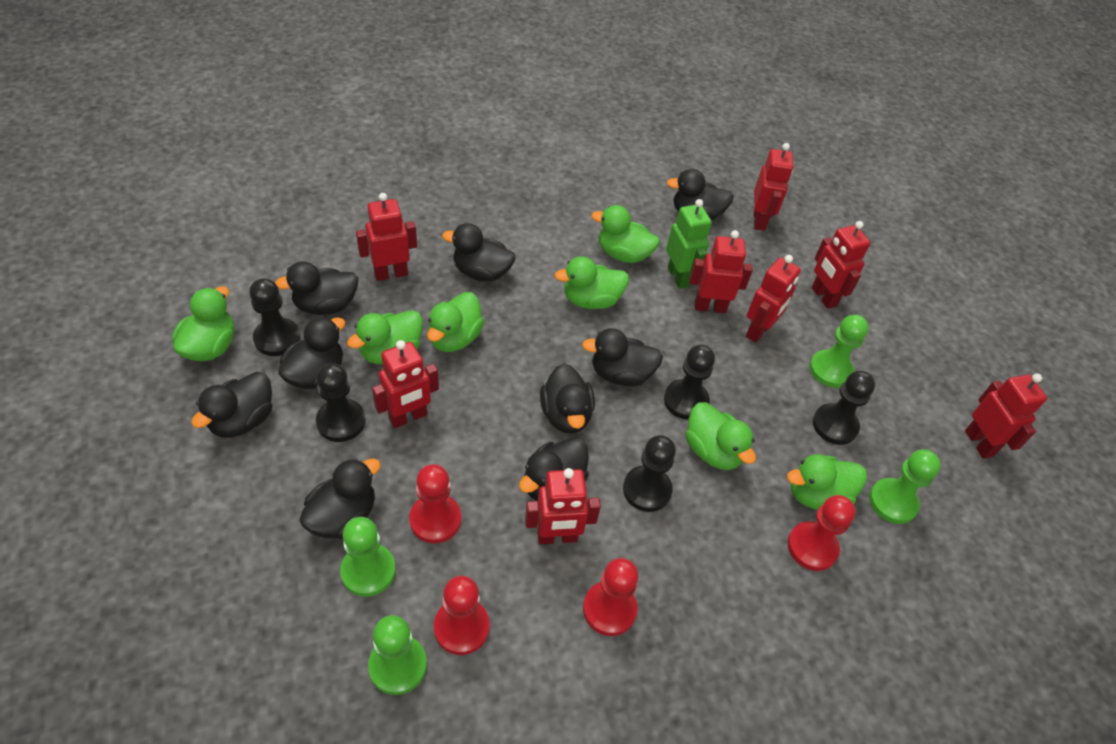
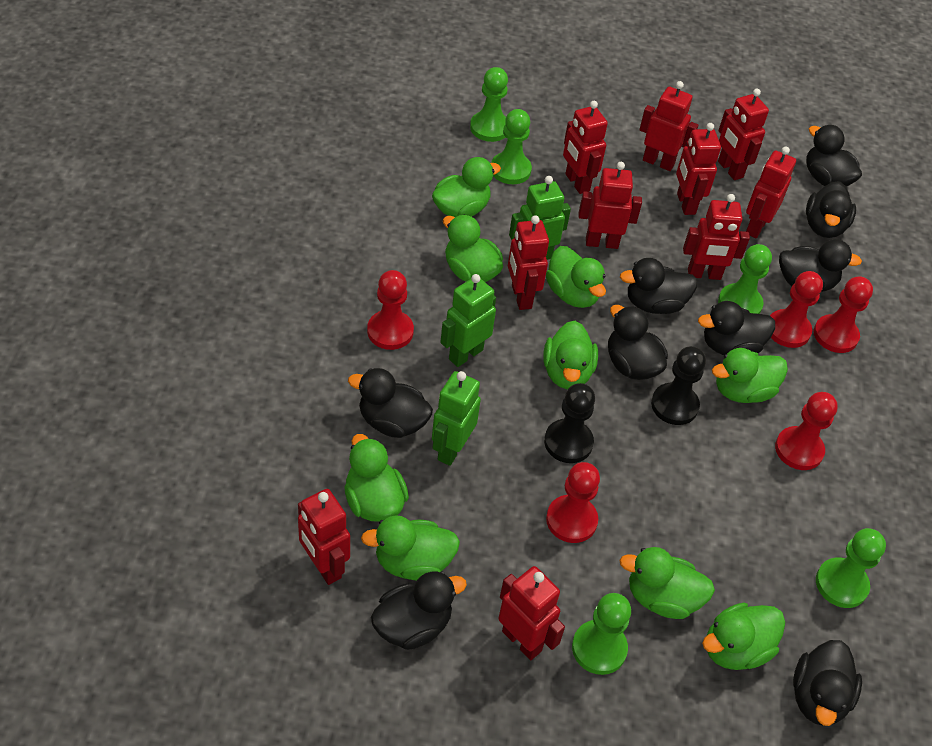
black pawn: 5 -> 2
green duck: 7 -> 9
green pawn: 4 -> 5
green robot: 1 -> 3
red pawn: 4 -> 5
red robot: 8 -> 10

